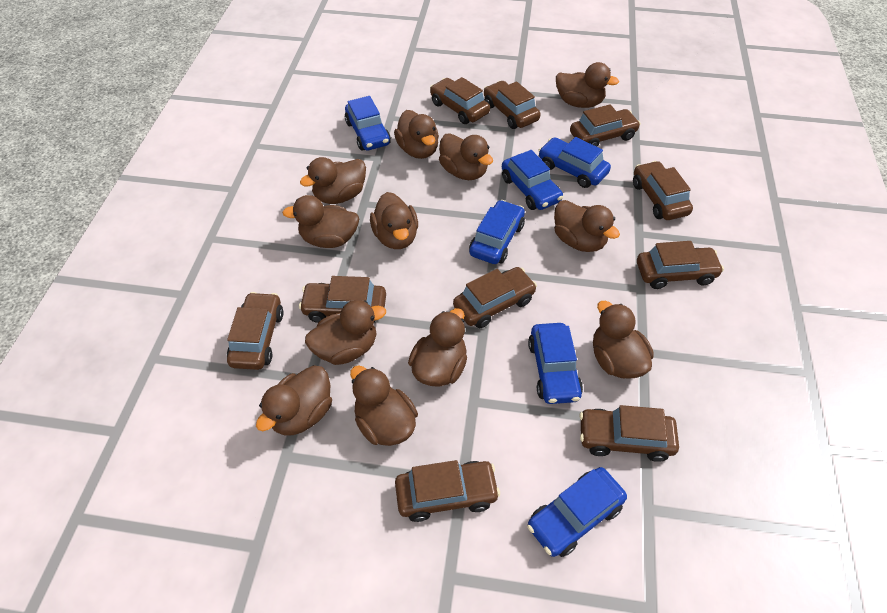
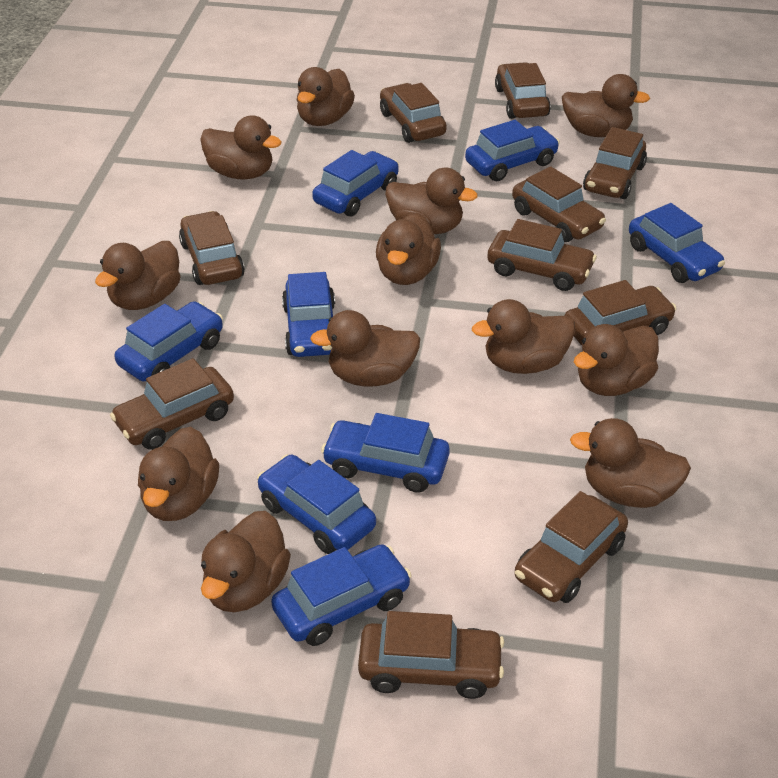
blue car: 6 -> 8

